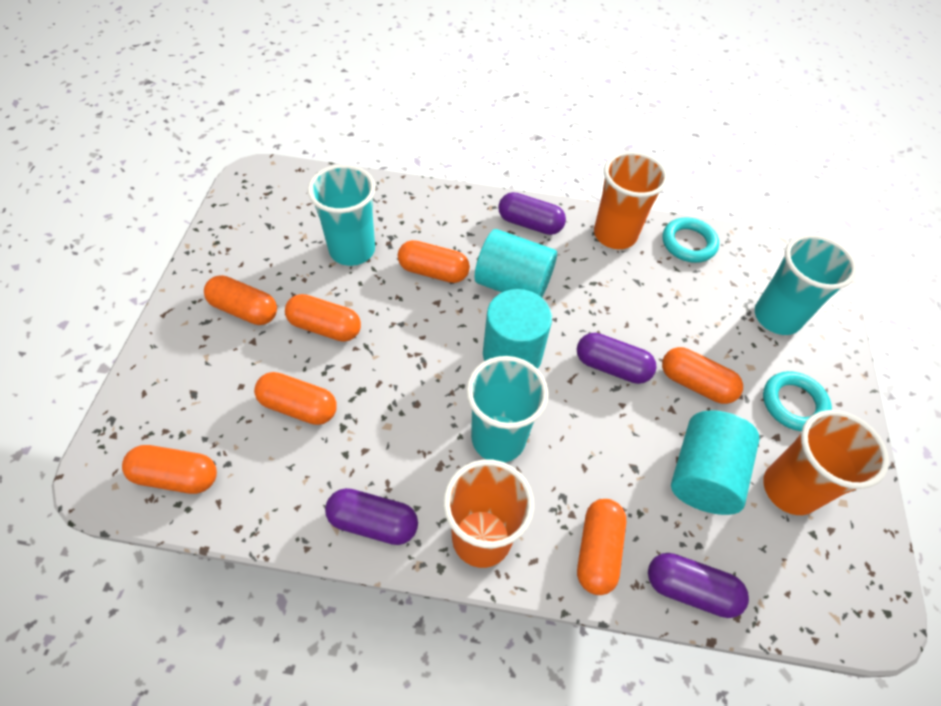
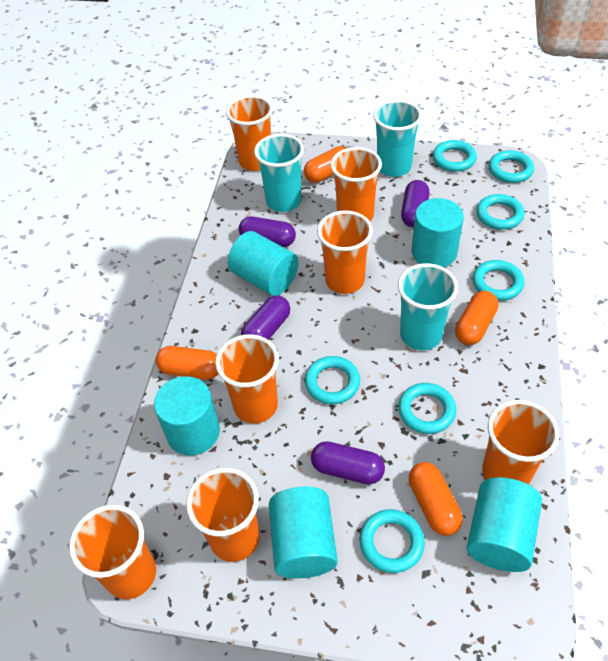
orange capsule: 7 -> 4
orange cup: 3 -> 7
turquoise cylinder: 3 -> 5
turquoise ring: 2 -> 7

